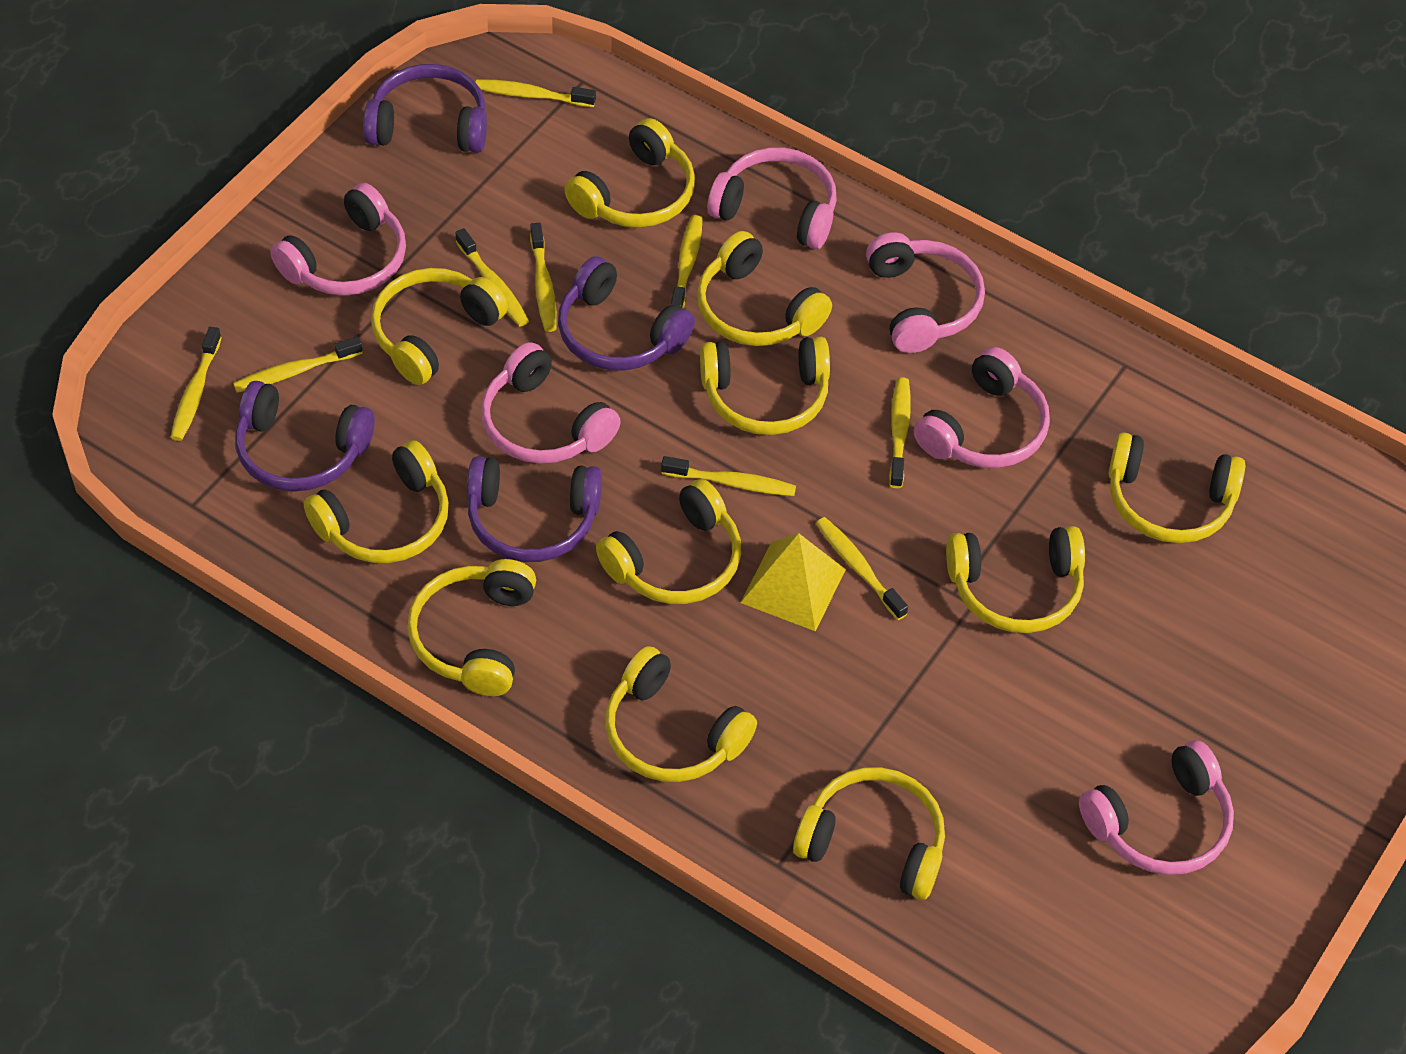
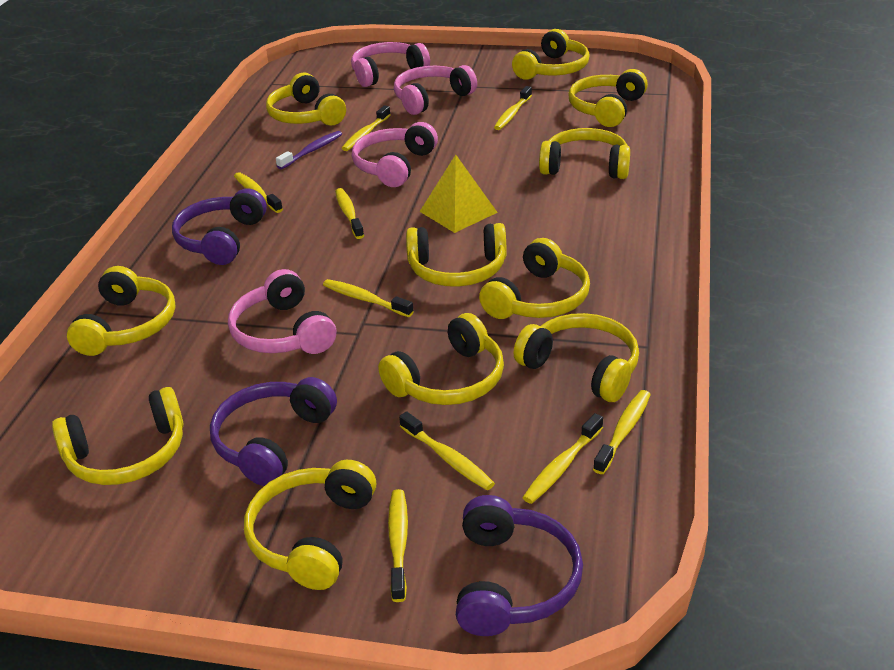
pink headphones: 6 -> 4
purple headphones: 4 -> 3
purple toothbrush: 0 -> 1

